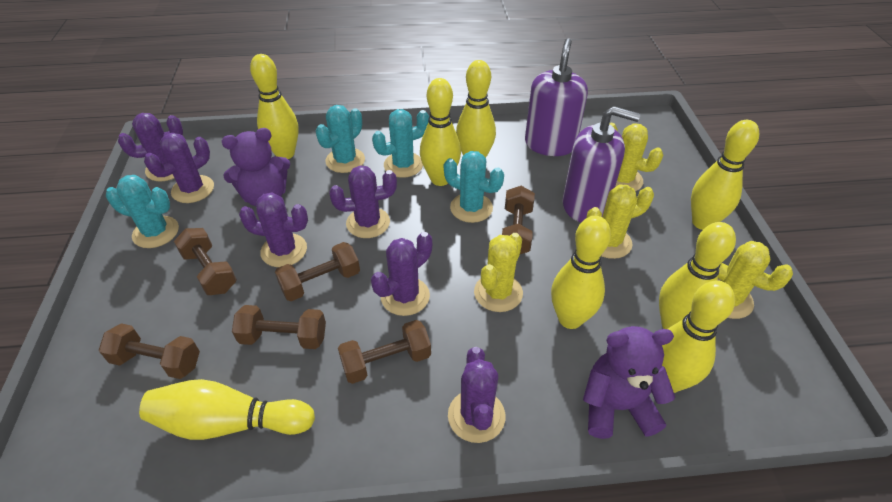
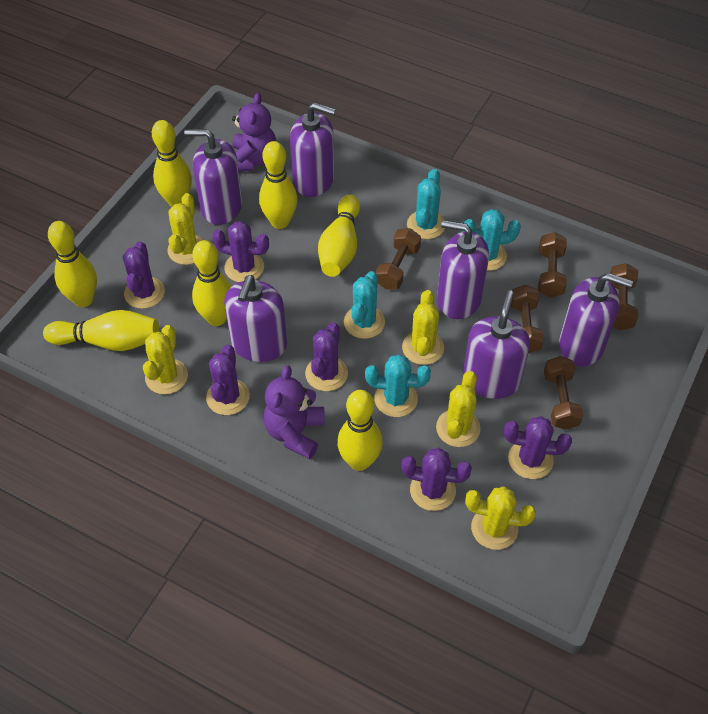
brown dumbbell: 6 -> 5
purple soap dispenser: 2 -> 6
yellow bowling pin: 8 -> 7
yellow cactus: 4 -> 5

